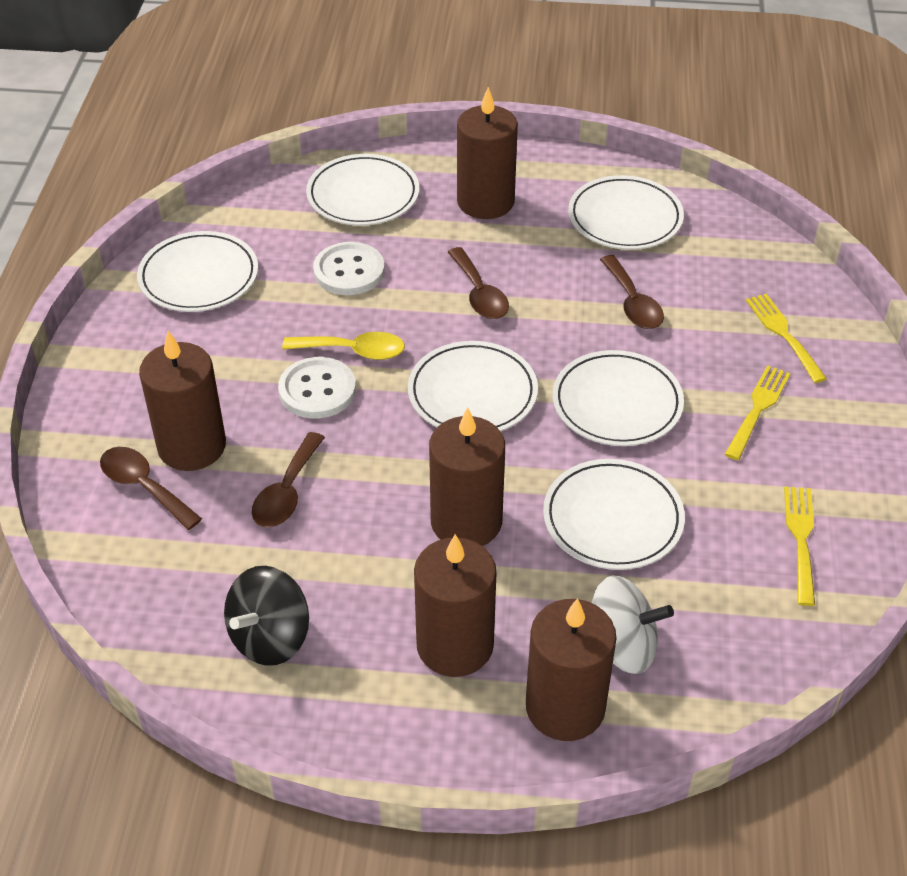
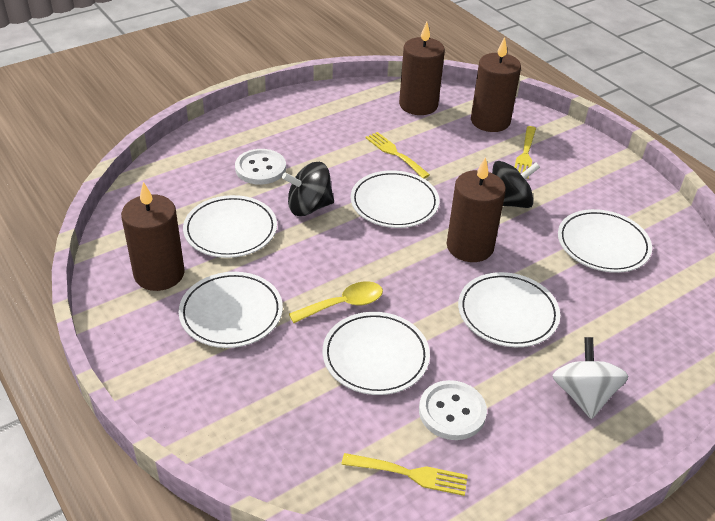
black spinning top: 1 -> 2
brown candle: 5 -> 4
brown spoon: 4 -> 0

